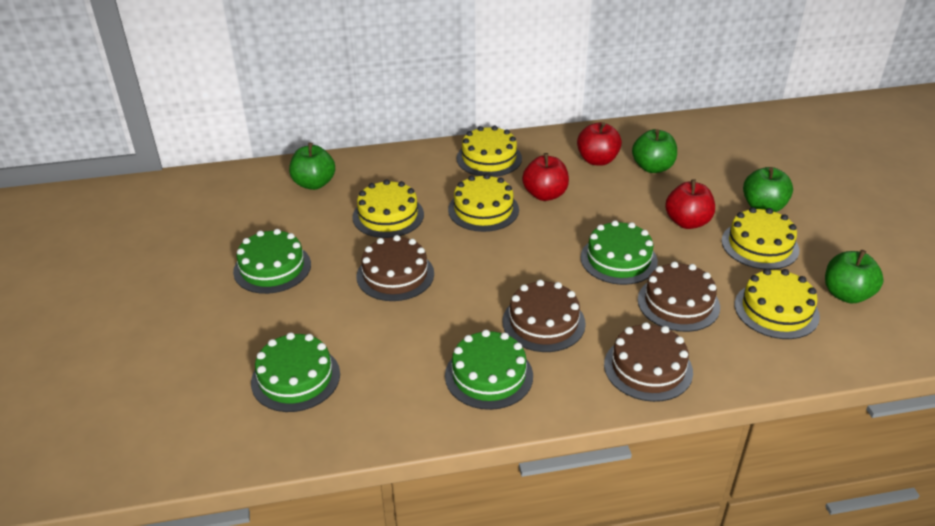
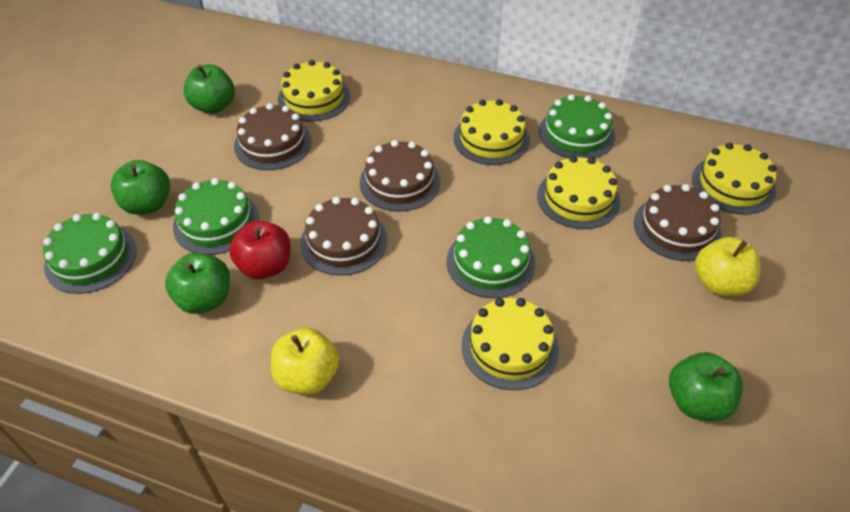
red apple: 3 -> 1
yellow apple: 0 -> 2

